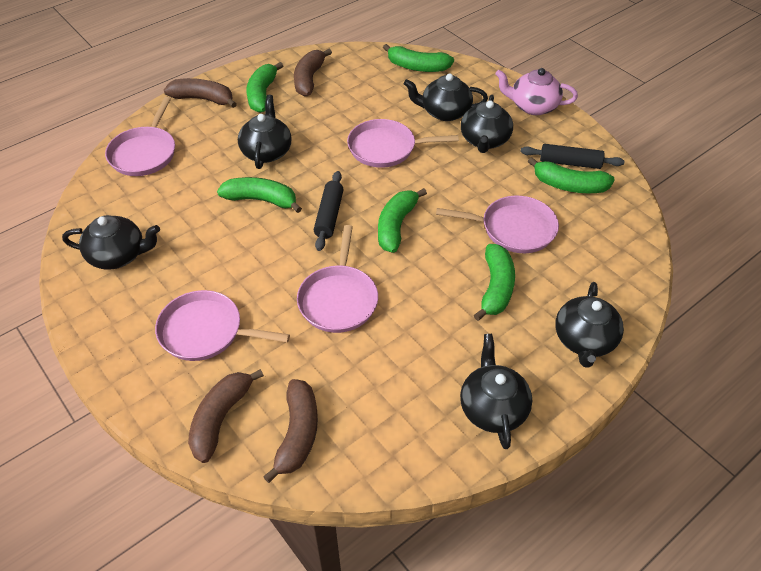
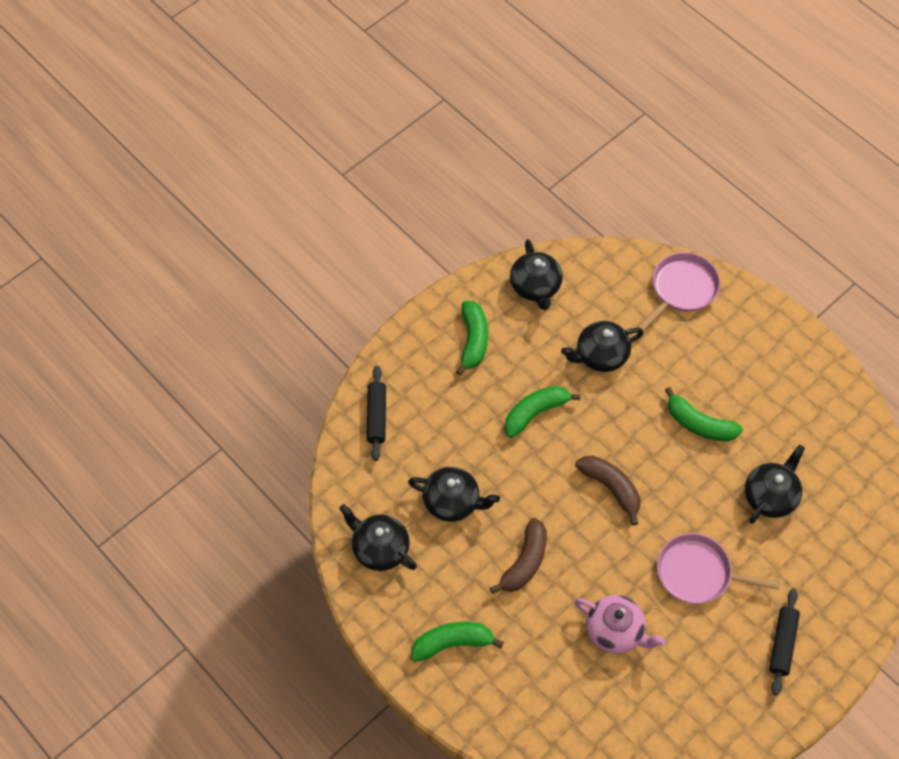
black teapot: 6 -> 5
brown banana: 4 -> 2
green banana: 6 -> 4
pink pan: 5 -> 2

